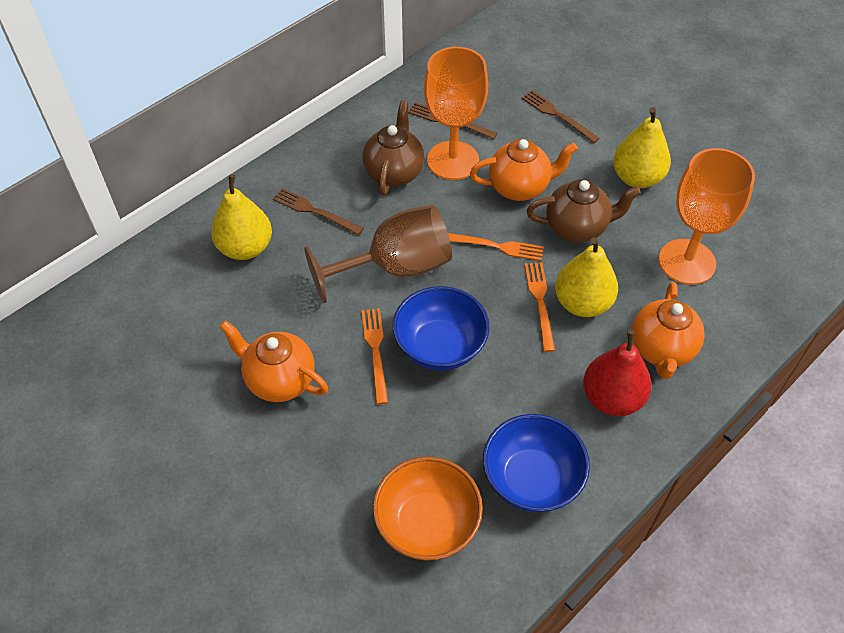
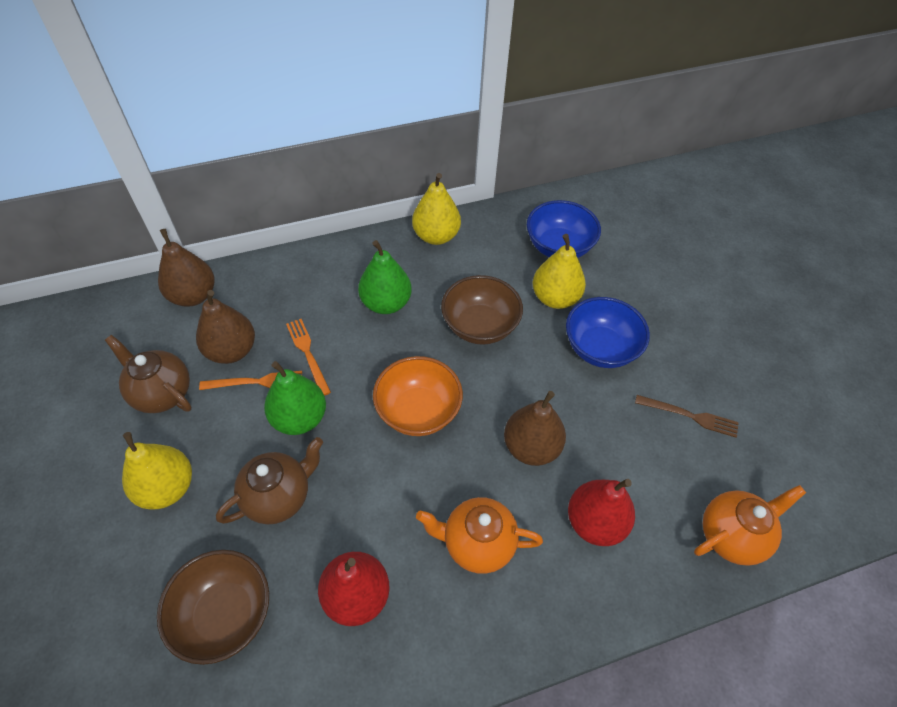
brown bowl: 0 -> 2
brown fork: 3 -> 1
brown goblet: 1 -> 0
brown pear: 0 -> 3
green pear: 0 -> 2
orange fork: 3 -> 2
orange goblet: 2 -> 0
orange teapot: 3 -> 2
red pear: 1 -> 2

